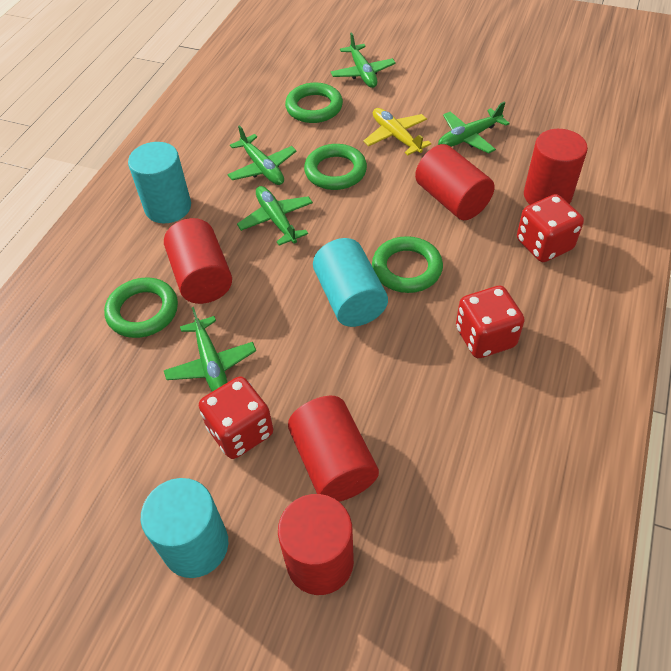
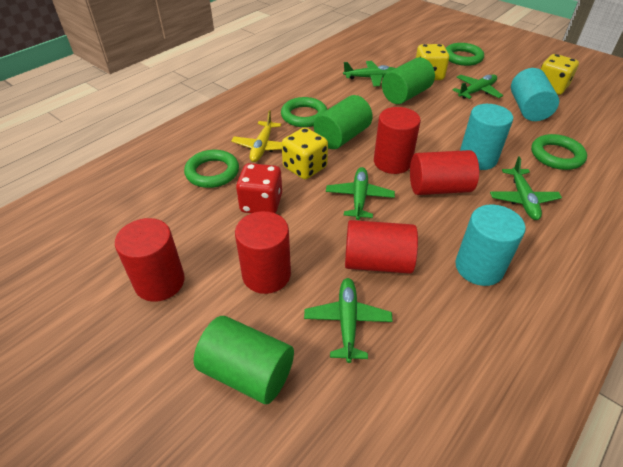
green cylinder: 0 -> 3
red dice: 3 -> 1
yellow dice: 0 -> 3

